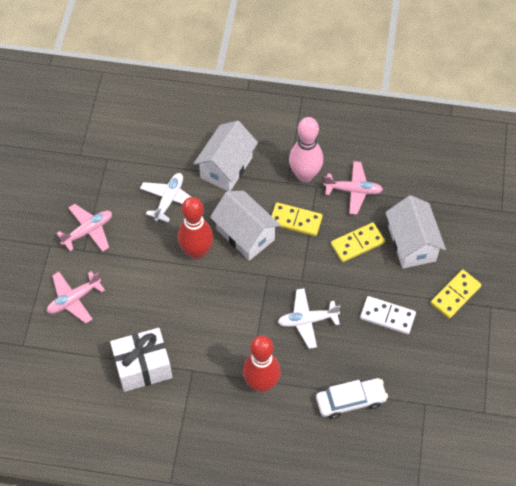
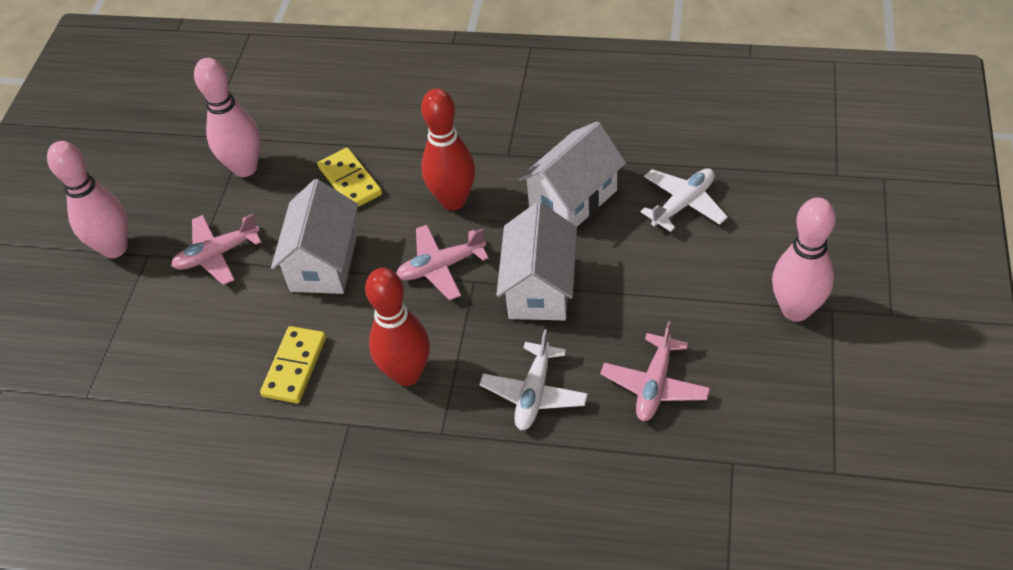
pink bowling pin: 1 -> 3
white car: 1 -> 0
white domino: 1 -> 0
white gift: 1 -> 0
yellow domino: 3 -> 2

